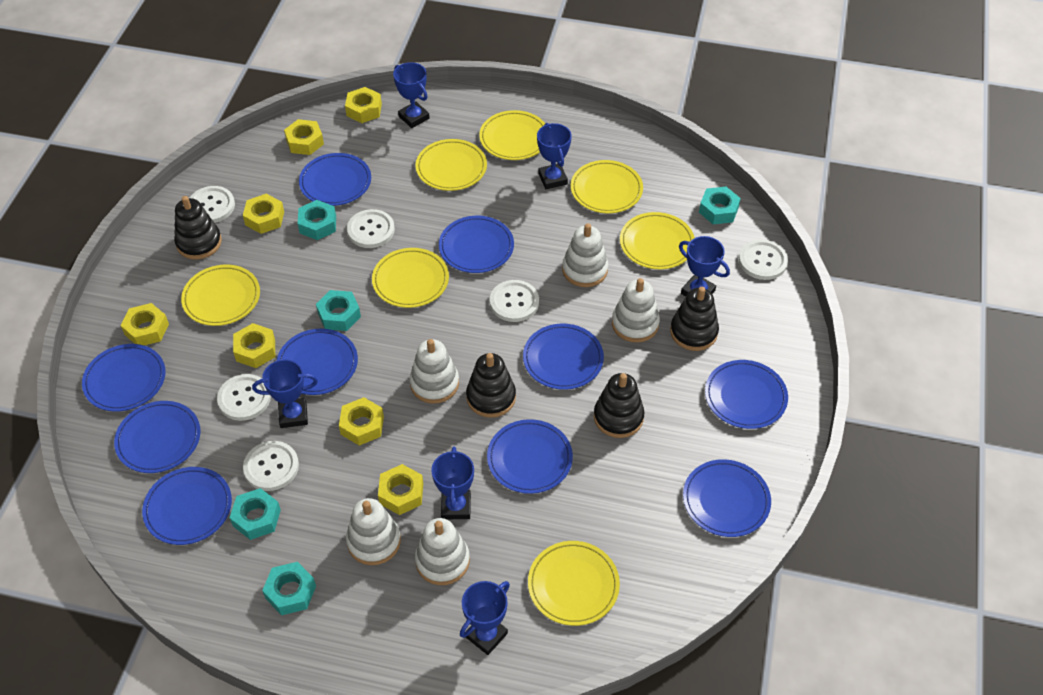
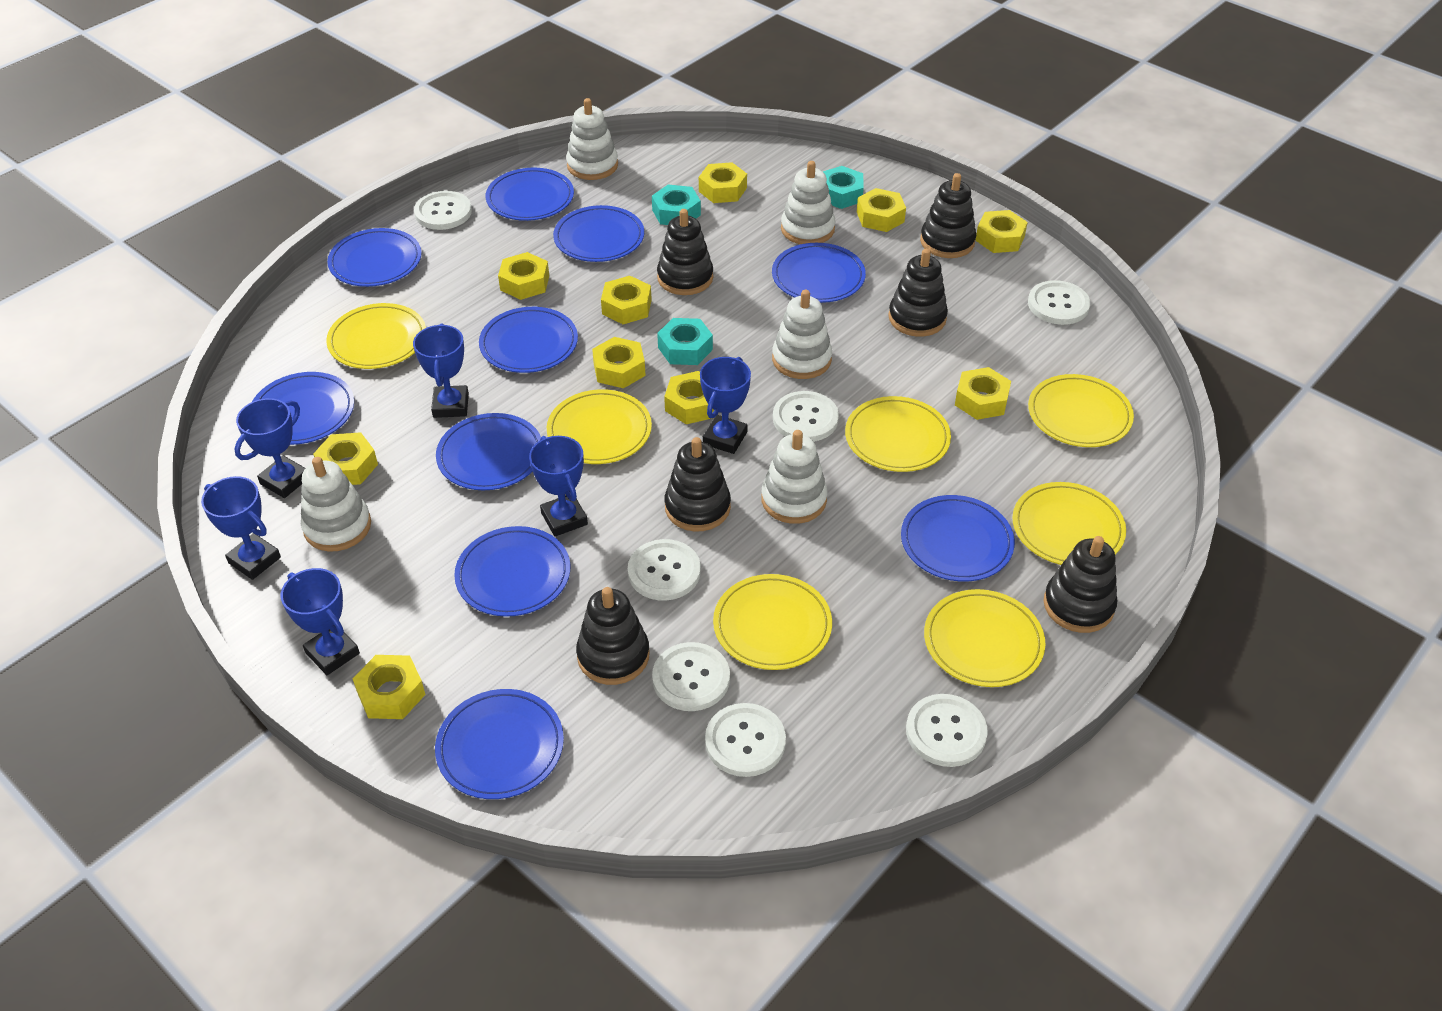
black stacking toy: 4 -> 6
turquoise nut: 5 -> 3
white button: 6 -> 7
yellow nut: 7 -> 10

